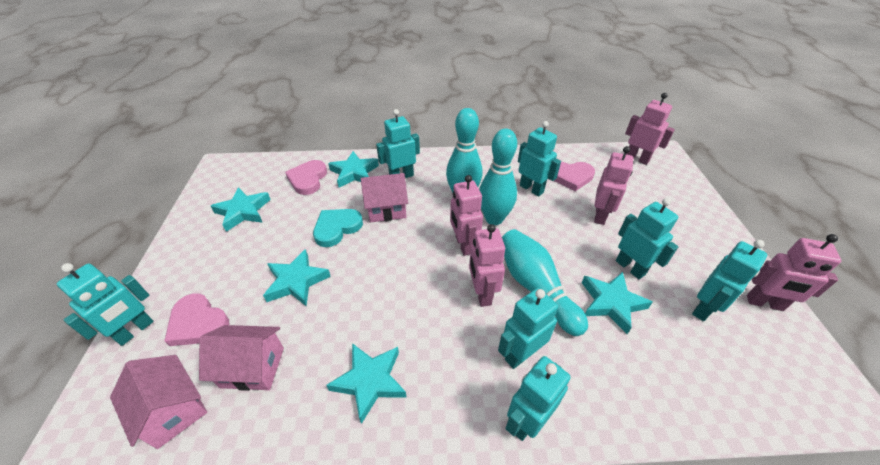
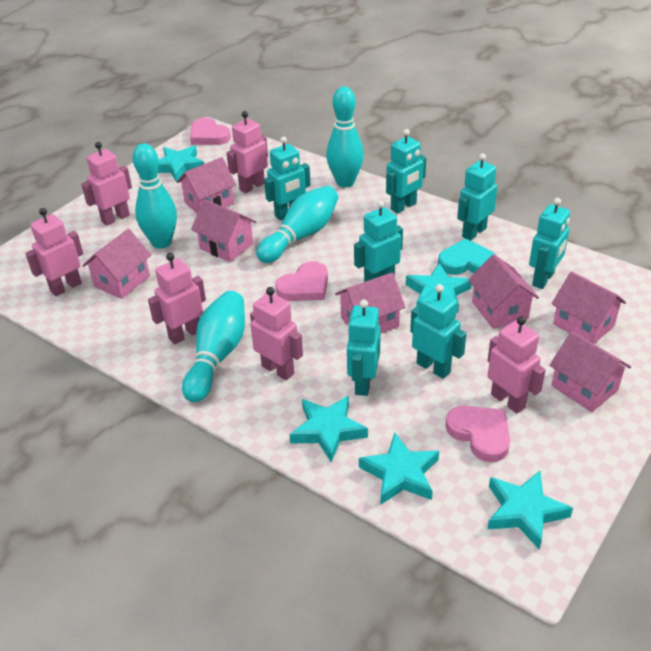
pink house: 3 -> 7
pink robot: 5 -> 6
turquoise bowling pin: 3 -> 4

